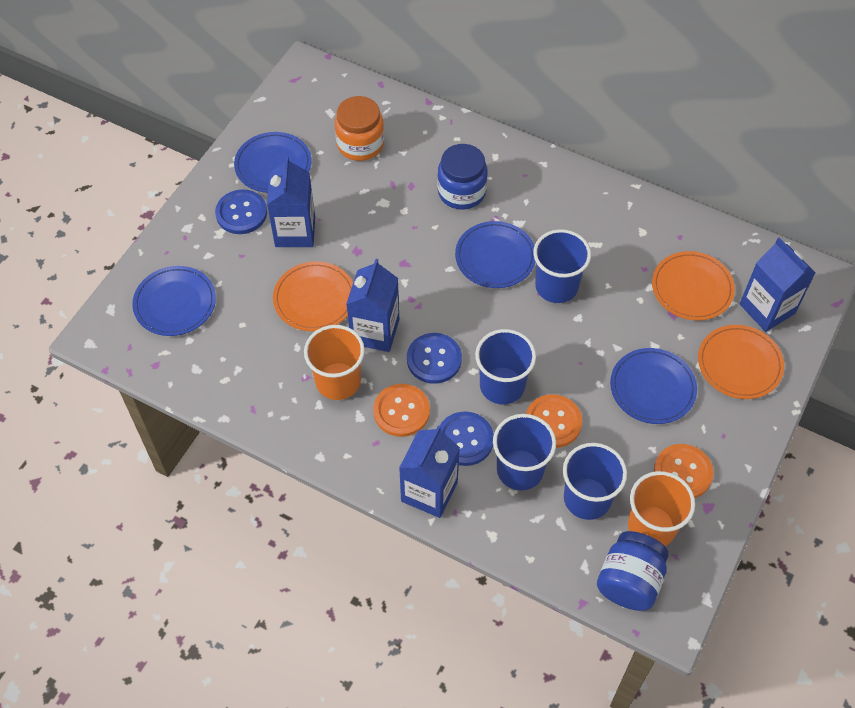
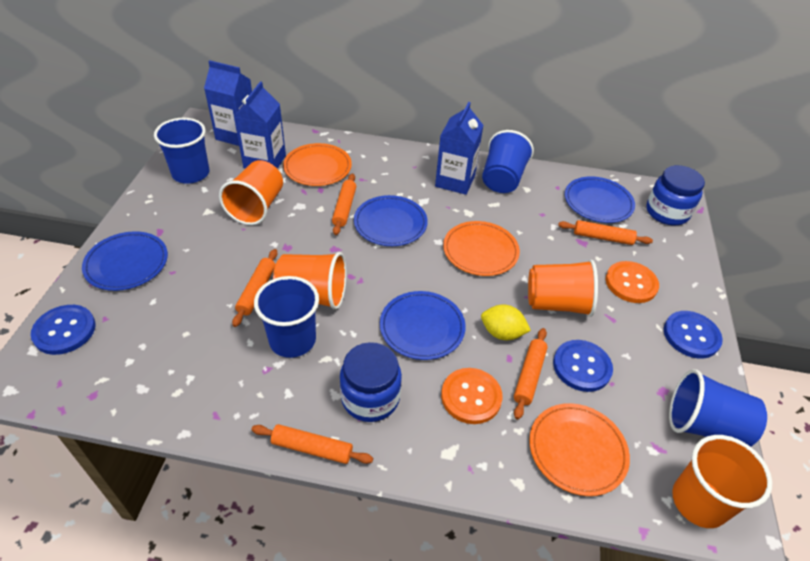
blue carton: 4 -> 3
orange button: 3 -> 2
orange cup: 2 -> 4
orange jar: 1 -> 0
orange rolling pin: 0 -> 5
yellow lemon: 0 -> 1

